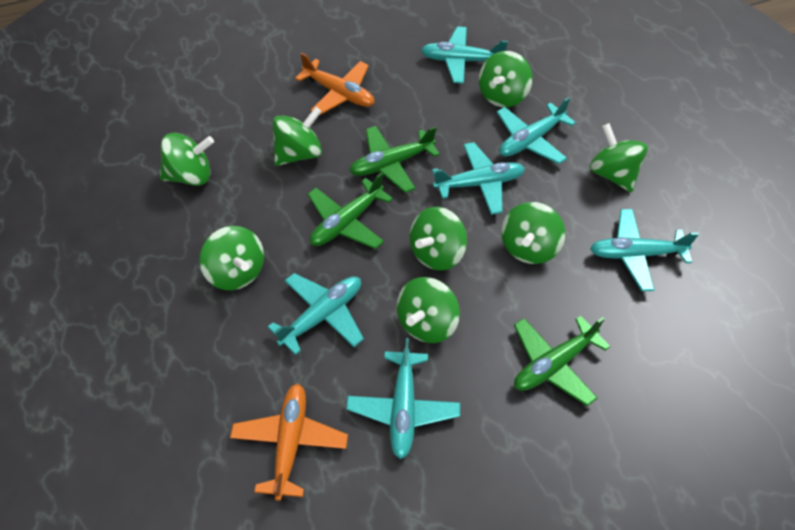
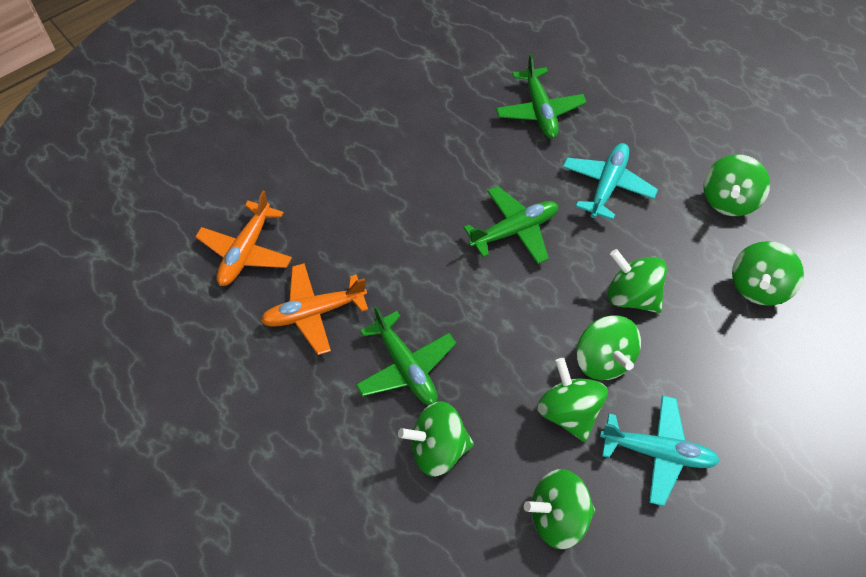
green spinning top: 8 -> 7
turquoise plane: 6 -> 2

